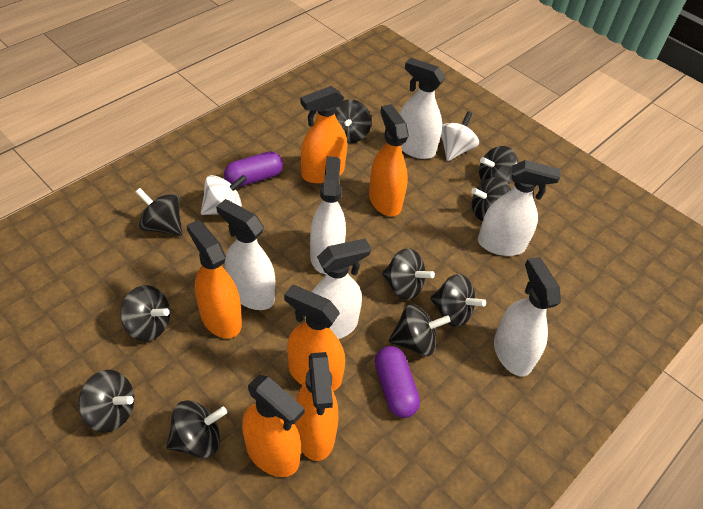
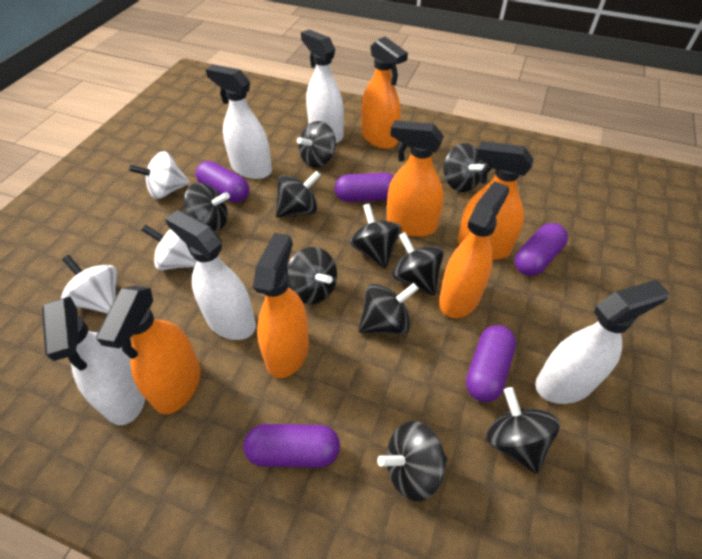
purple capsule: 2 -> 5
white spinning top: 2 -> 3
white spray bottle: 6 -> 5

